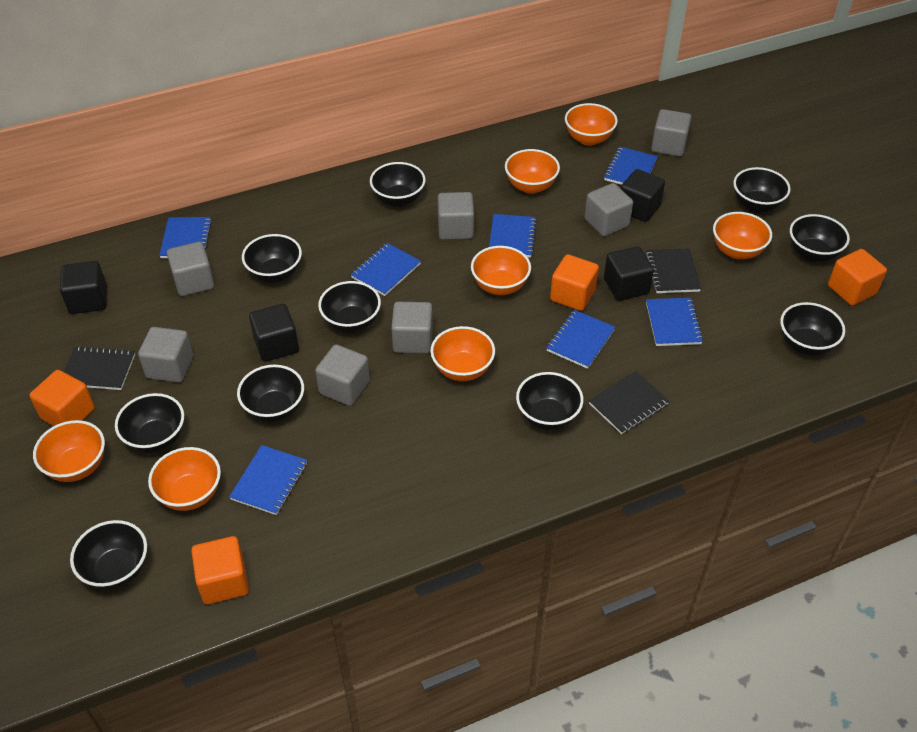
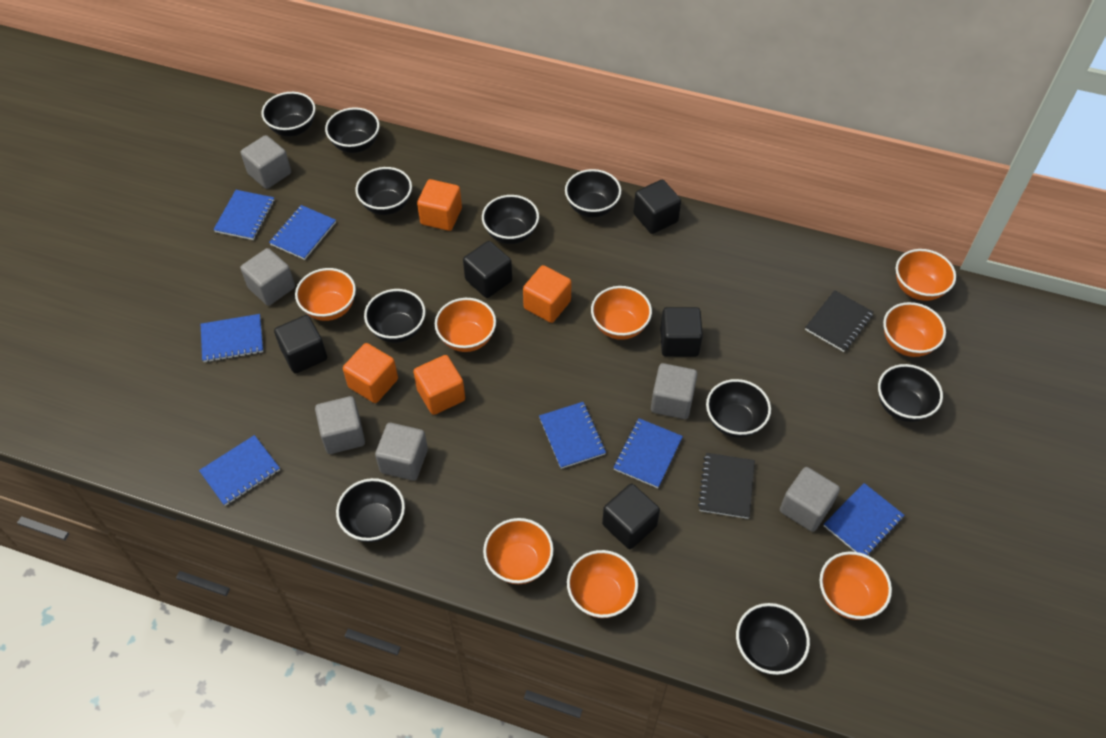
black cube: 4 -> 5
black notebook: 3 -> 2
grey cube: 7 -> 6
orange bowl: 7 -> 8

